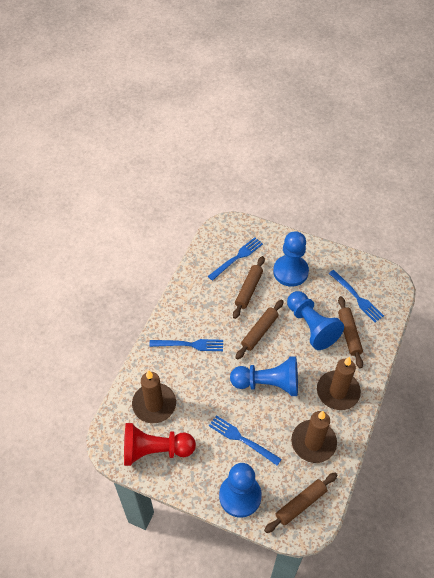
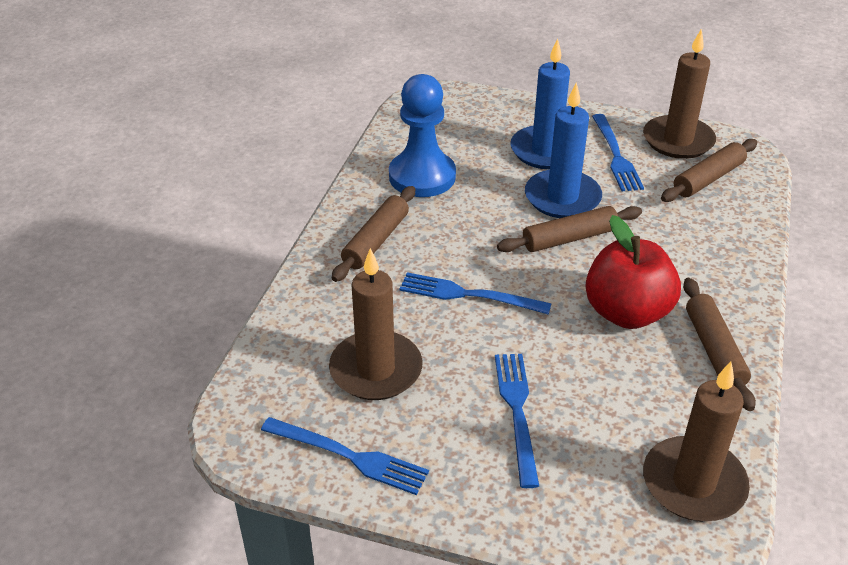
blue candle: 0 -> 2
blue pawn: 4 -> 1
red apple: 0 -> 1
red pawn: 1 -> 0

